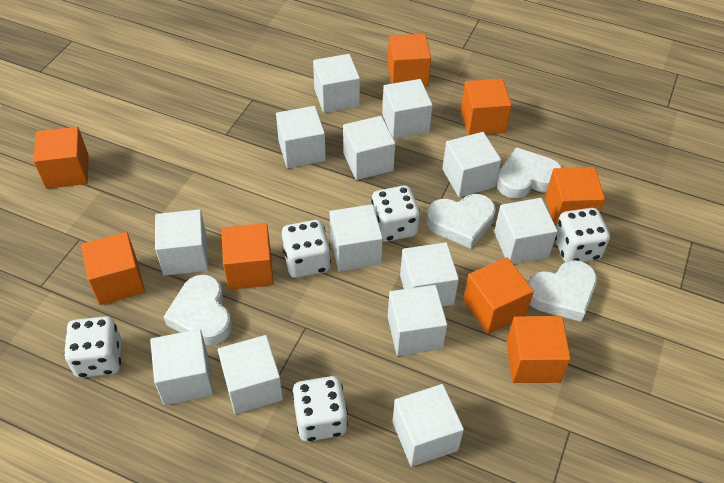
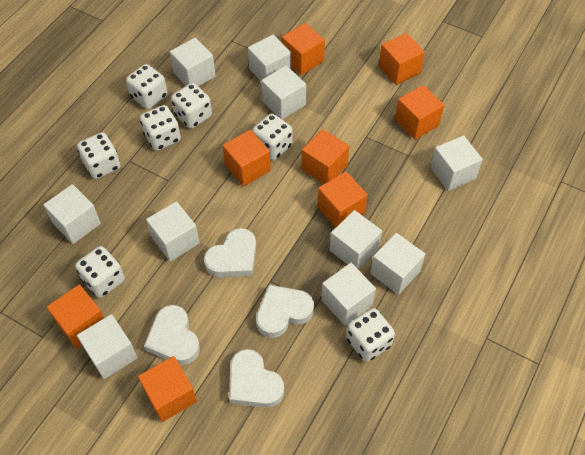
white cube: 13 -> 10
white dice: 5 -> 7

